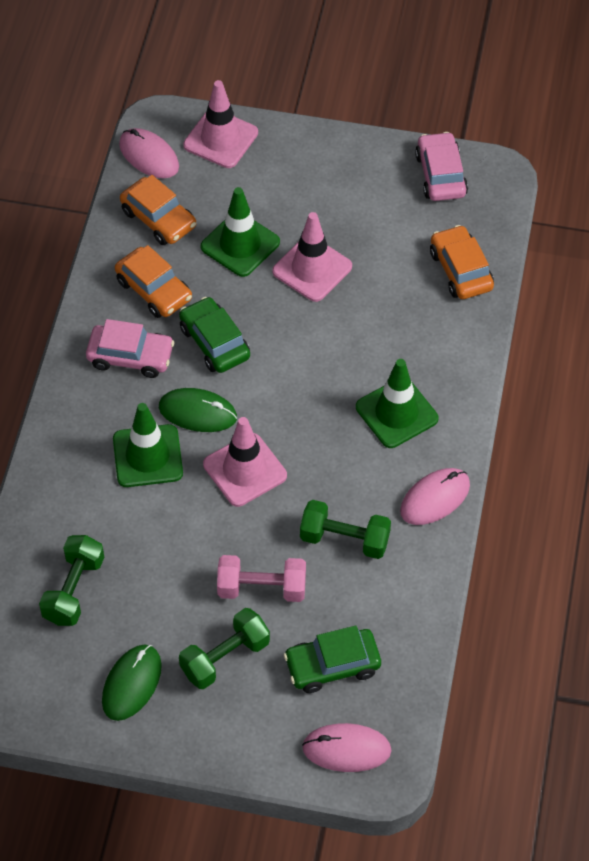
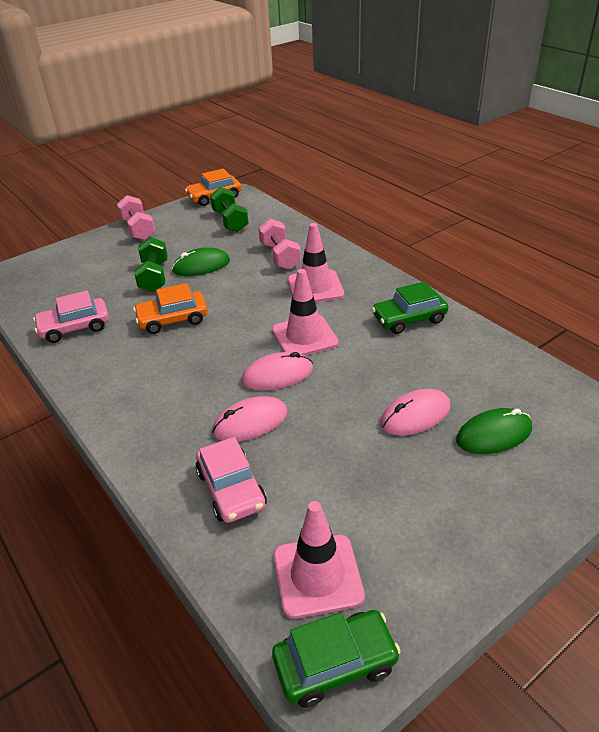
green dumbbell: 3 -> 2
green traffic cone: 3 -> 0
orange car: 3 -> 2
pink dumbbell: 1 -> 2

